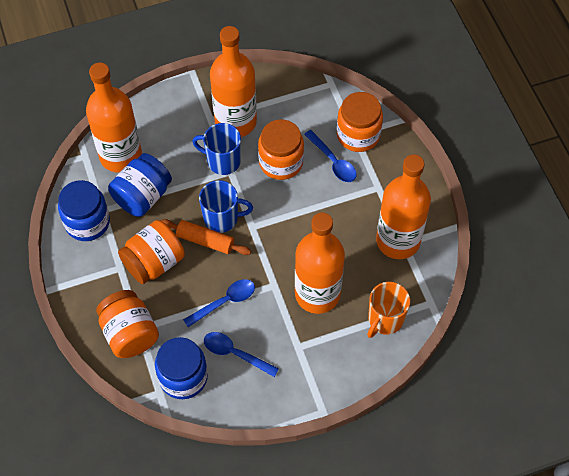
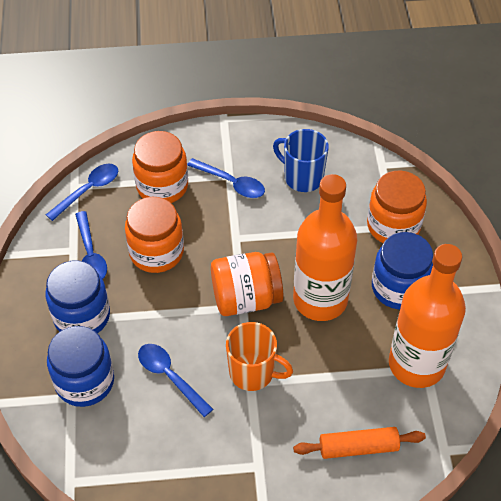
blue mug: 2 -> 1
blue spoon: 3 -> 4
orange bottle: 4 -> 2

